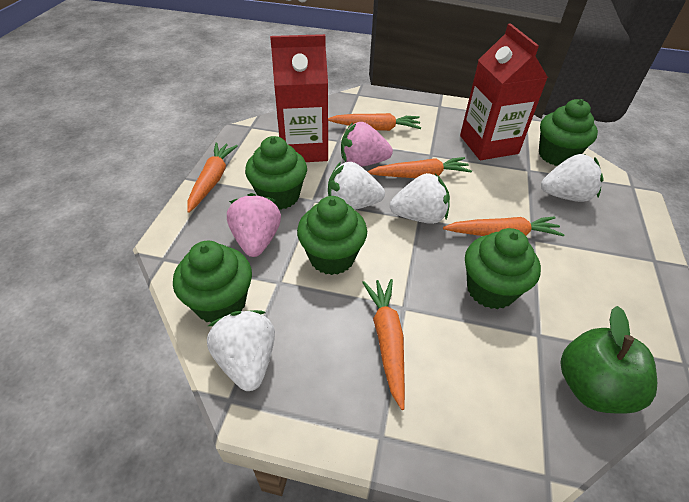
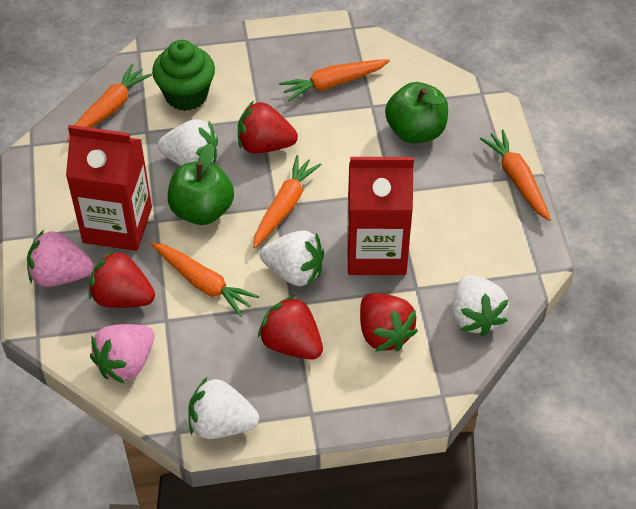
green apple: 1 -> 2
green cupcake: 5 -> 1
red strawberry: 0 -> 4

